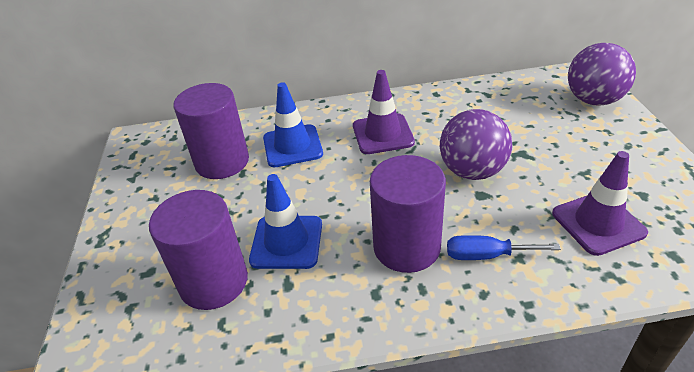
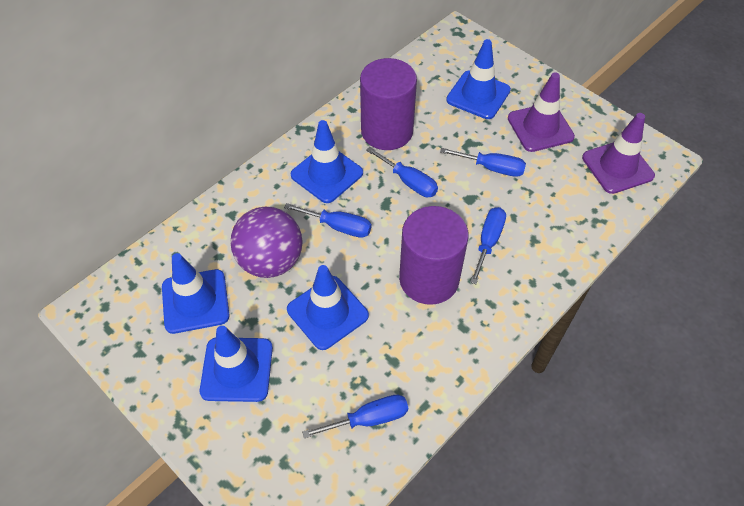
blue screwdriver: 1 -> 5
blue traffic cone: 2 -> 5
purple ball: 2 -> 1
purple cylinder: 3 -> 2

